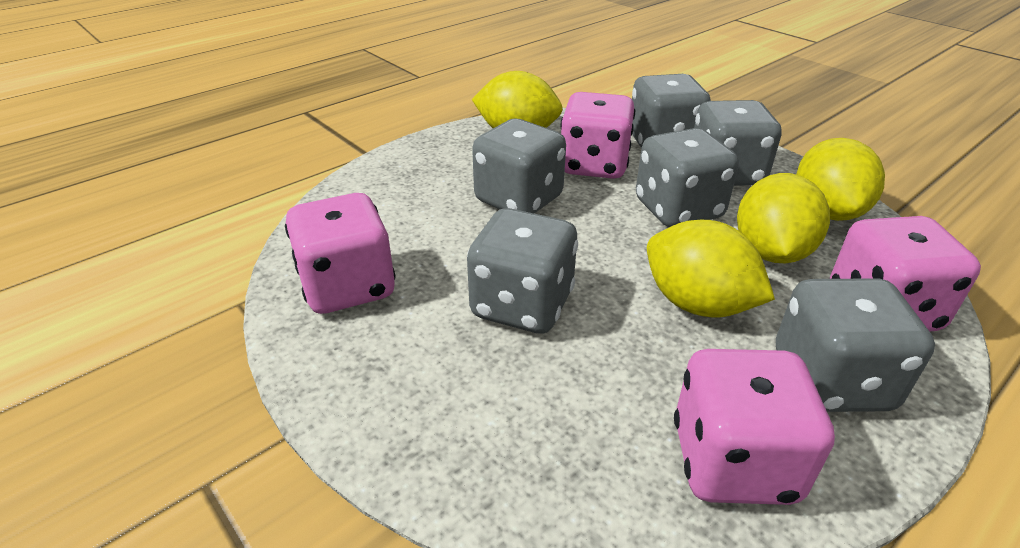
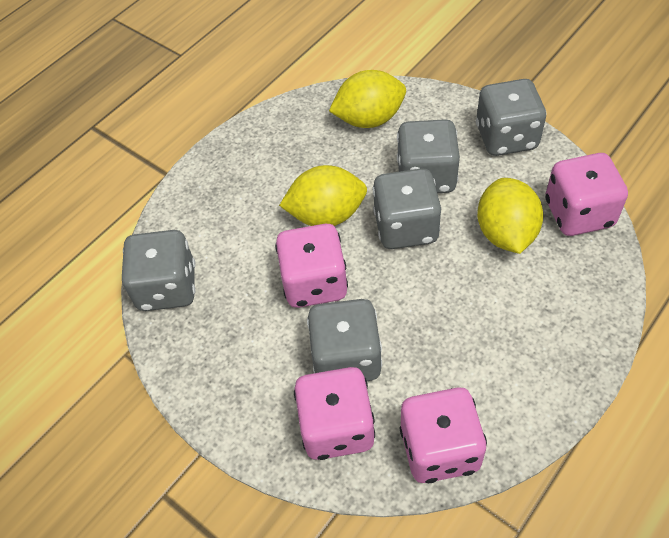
grey dice: 6 -> 5
yellow lemon: 4 -> 3

